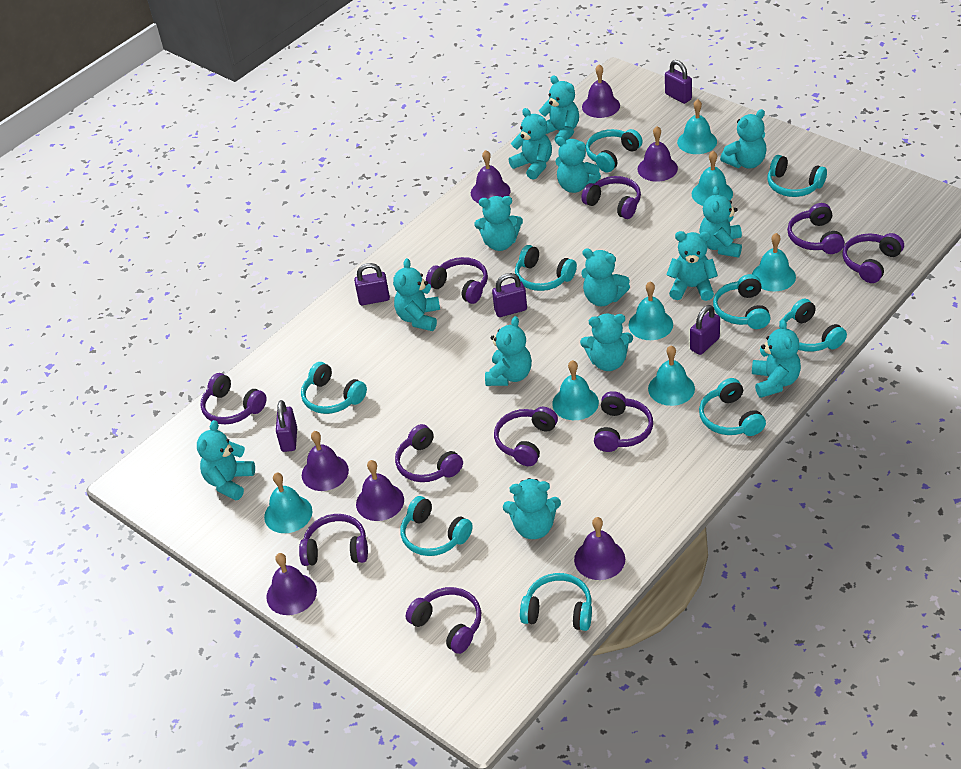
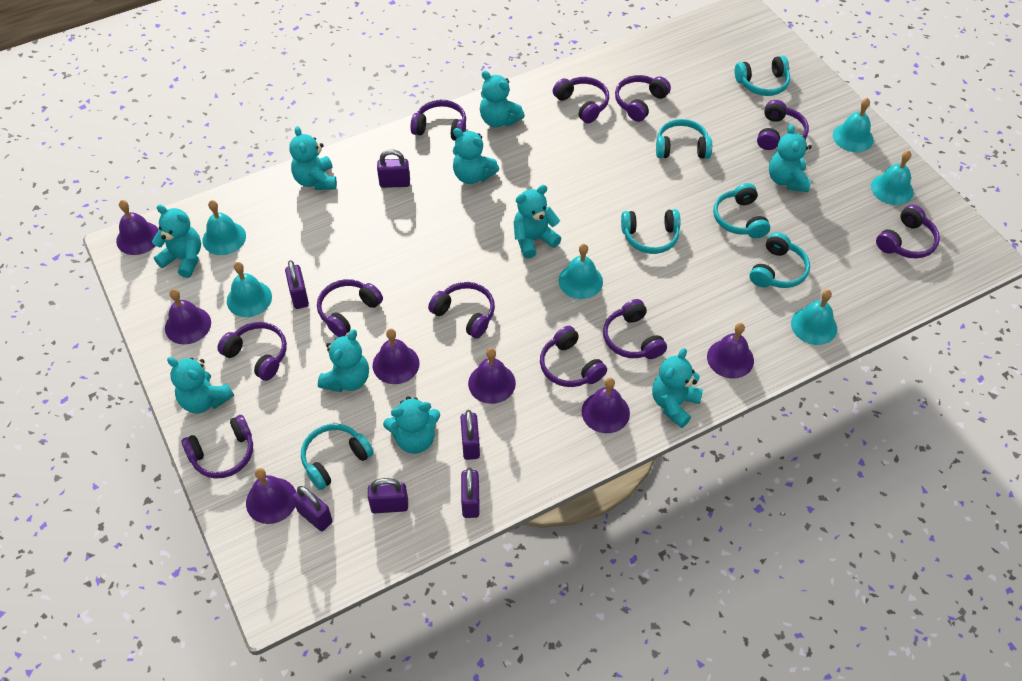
purple headphones: 10 -> 11
purple padlock: 5 -> 6
turquoise bell: 7 -> 6
turquoise headphones: 9 -> 6
turquoise teddy bear: 14 -> 10

